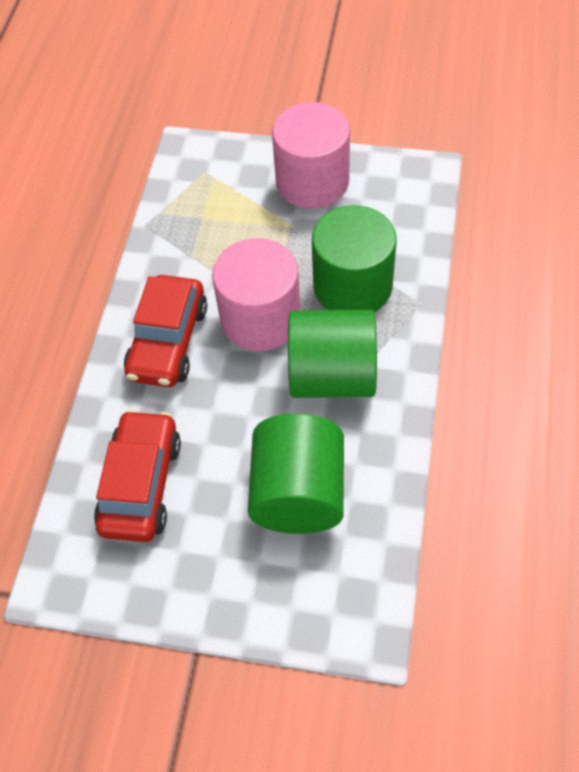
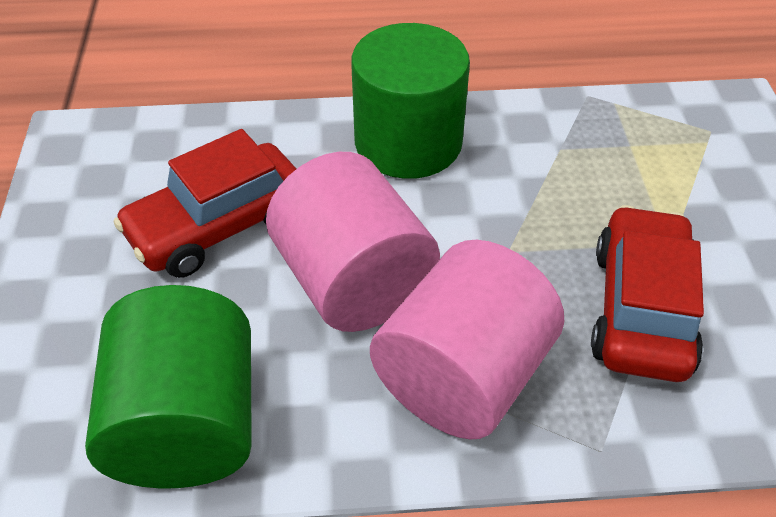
green cylinder: 3 -> 2

